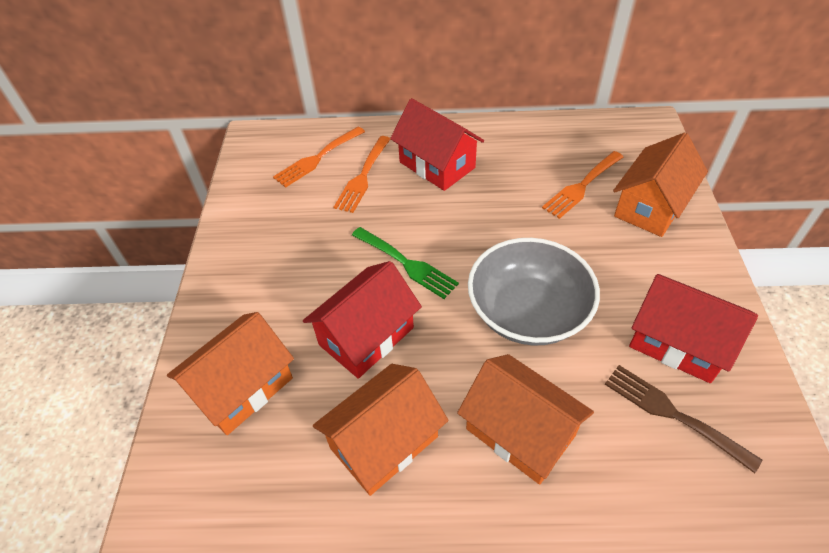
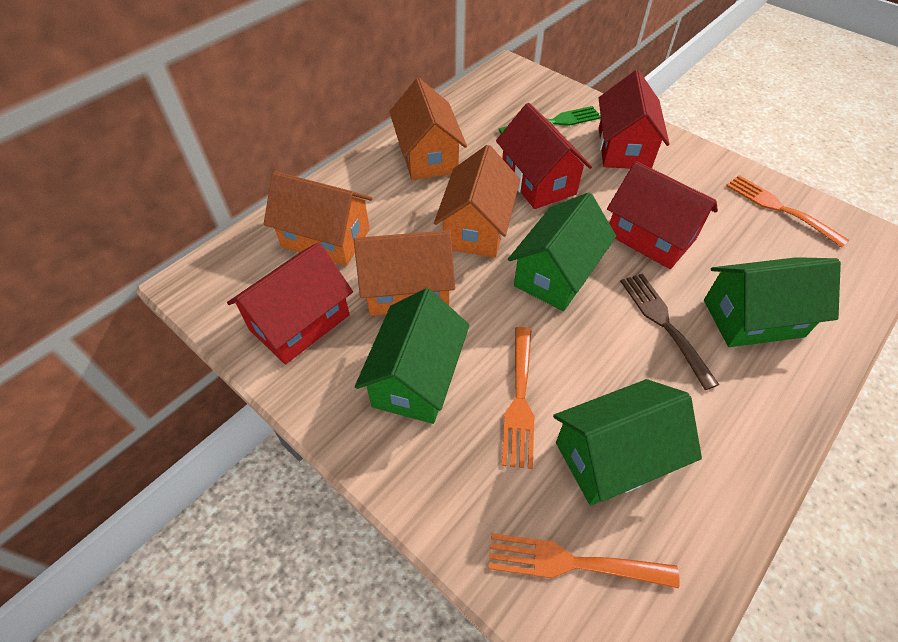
green house: 0 -> 4
grey bowl: 1 -> 0
red house: 3 -> 4

